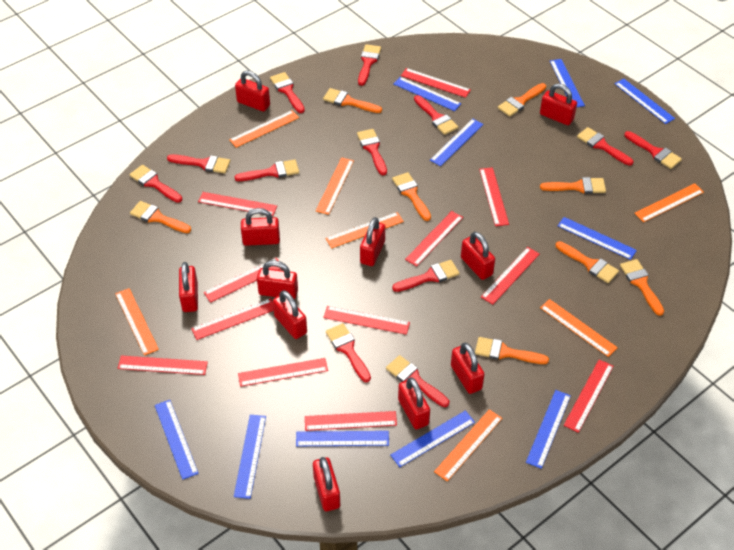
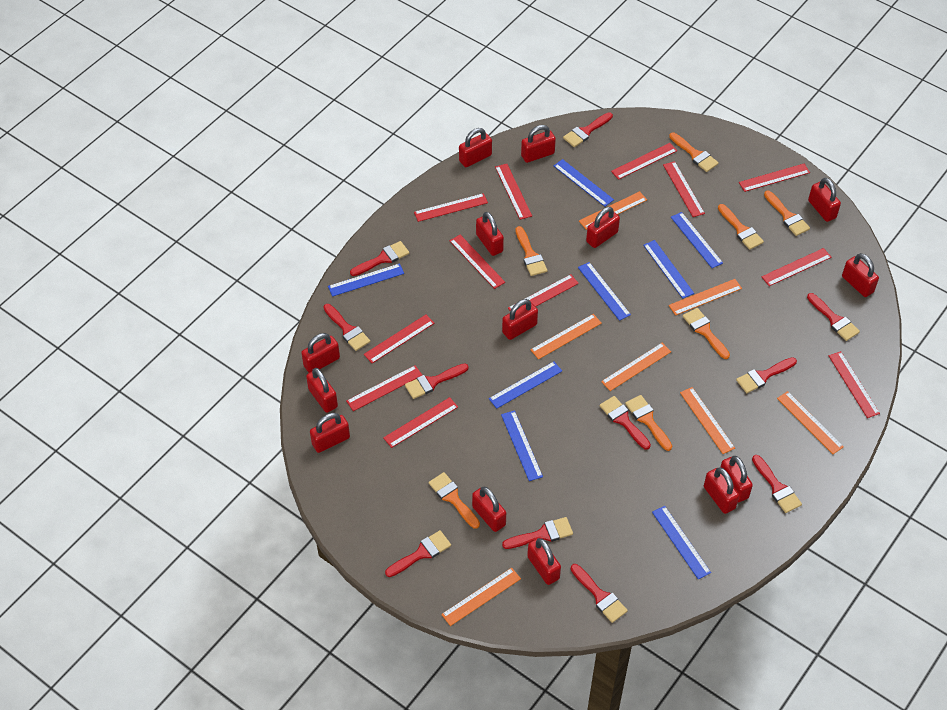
blue ruler: 10 -> 8
orange brush: 8 -> 7
red brush: 12 -> 11
red padlock: 11 -> 14

